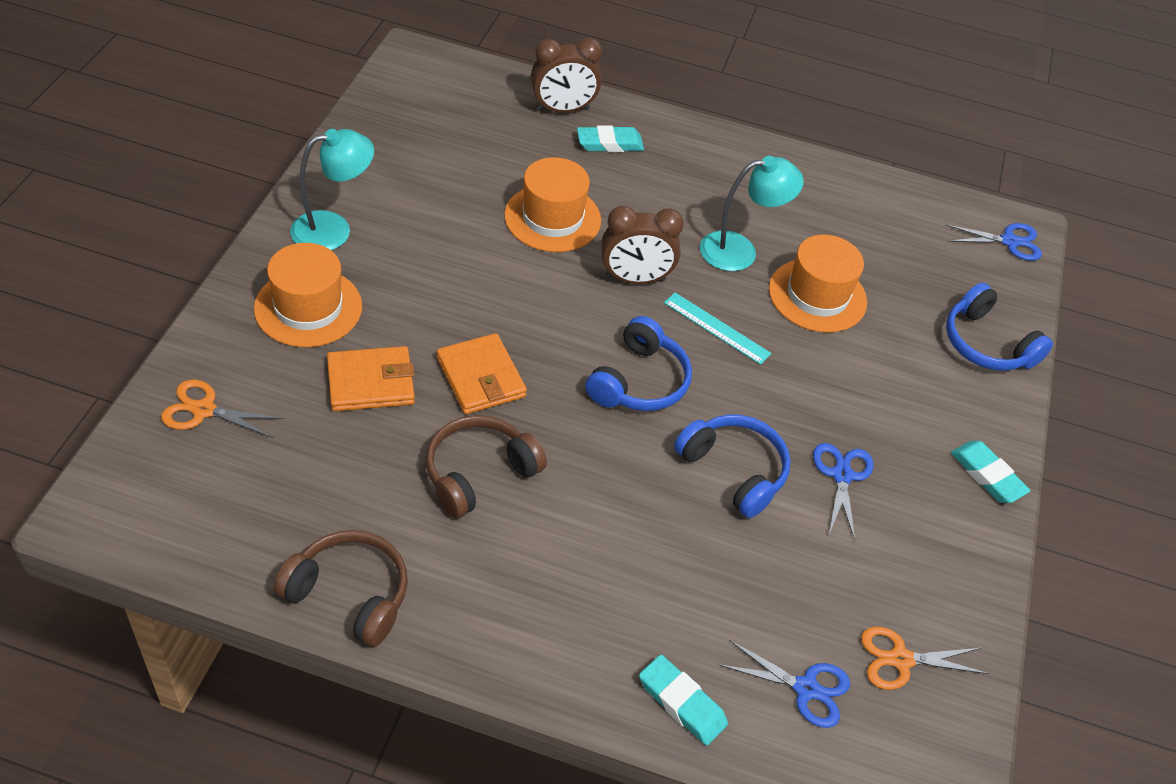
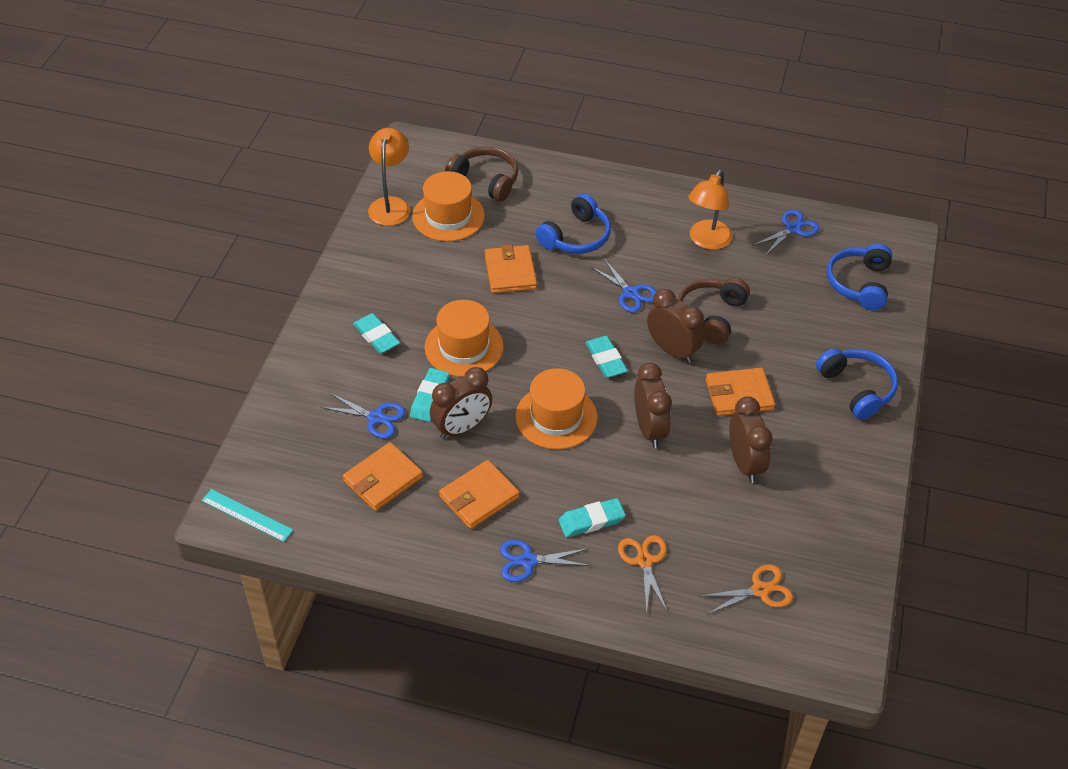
blue scissors: 3 -> 4
brown clock: 2 -> 4
orange lamp: 0 -> 2
orange wallet: 2 -> 4
turquoise eraser: 3 -> 4
turquoise lamp: 2 -> 0

